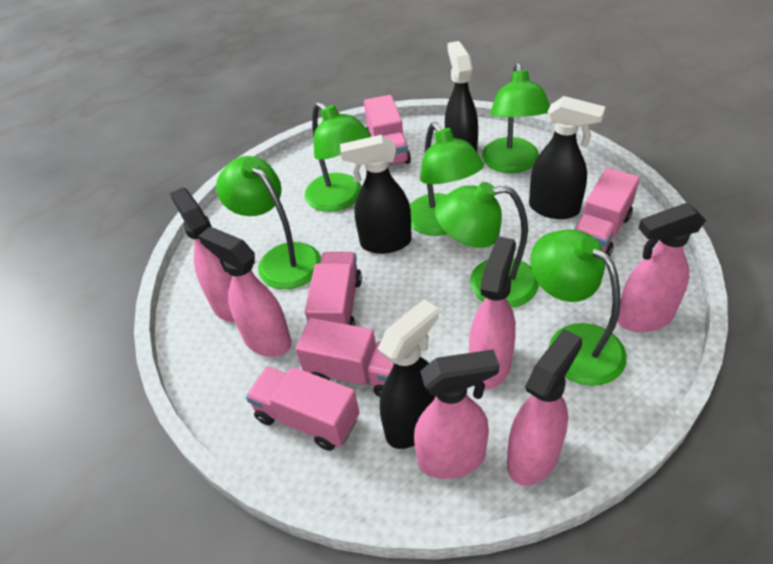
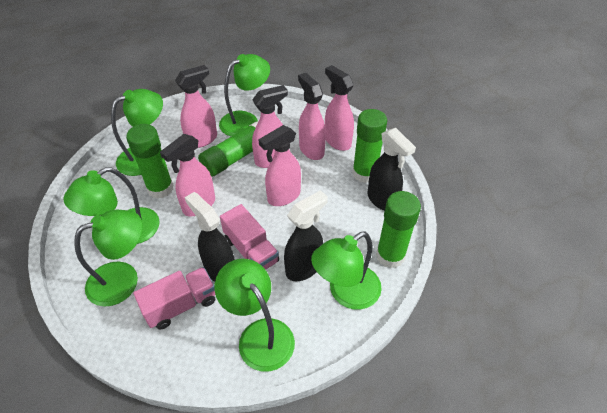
black spray bottle: 4 -> 3
green glue stick: 0 -> 4
pink truck: 5 -> 2

